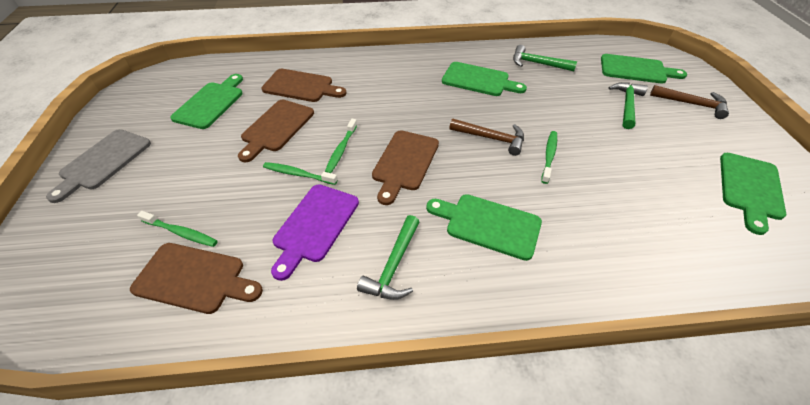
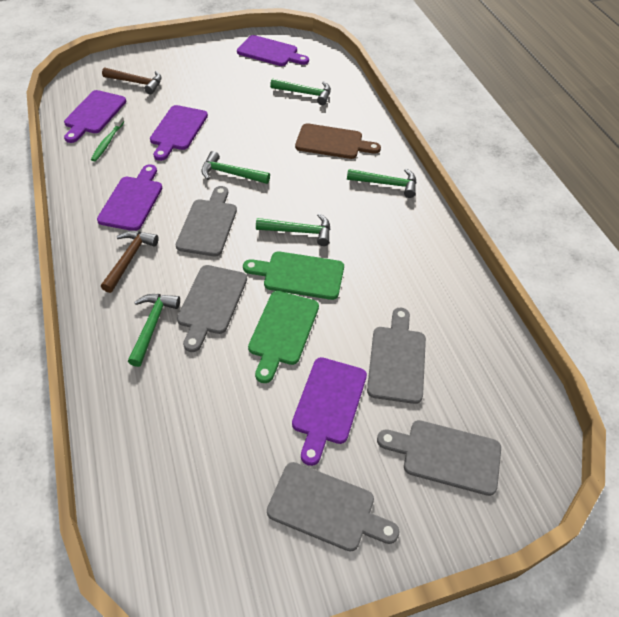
brown cutting board: 4 -> 1
green cutting board: 5 -> 2
green hammer: 3 -> 5
green toothbrush: 4 -> 1
grey cutting board: 1 -> 5
purple cutting board: 1 -> 5

